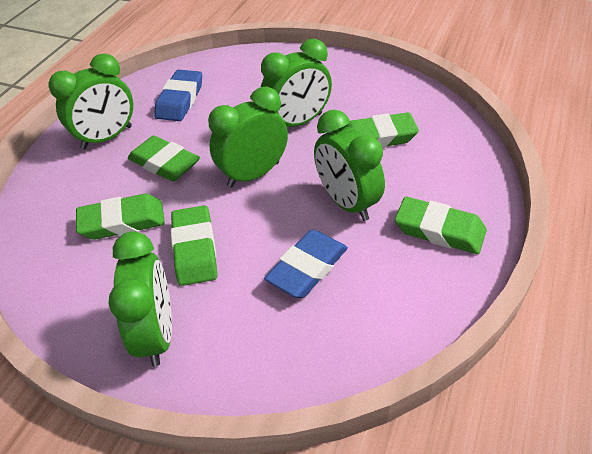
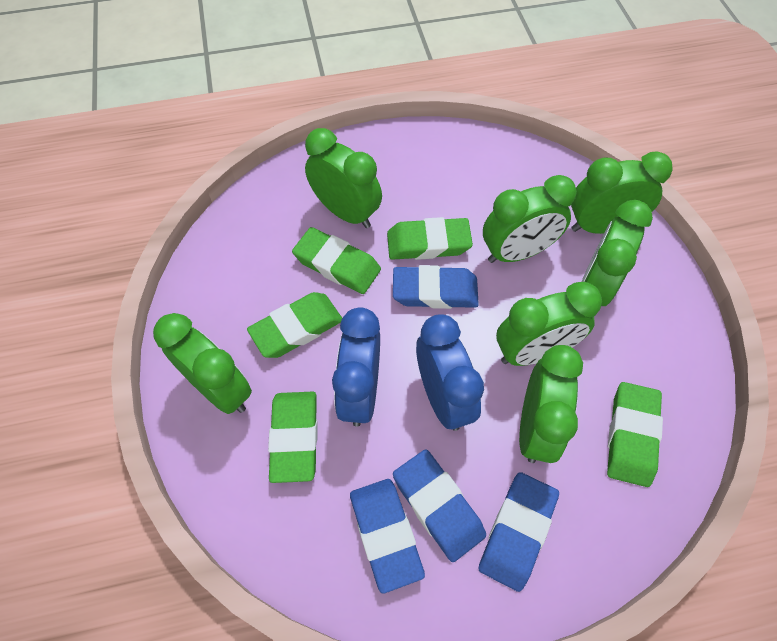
blue clock: 0 -> 2
blue eraser: 2 -> 4
green clock: 5 -> 7

